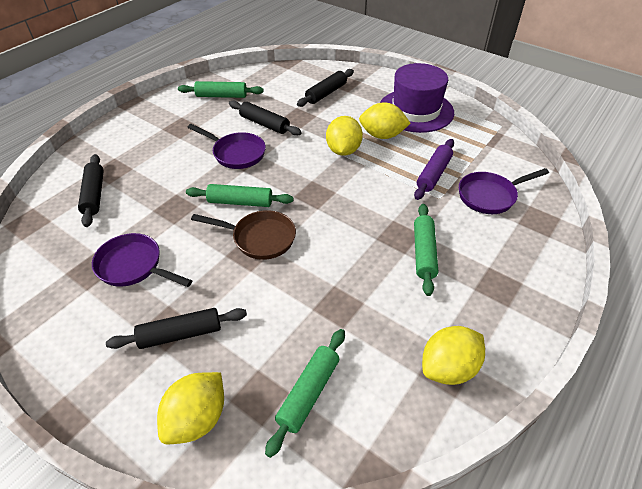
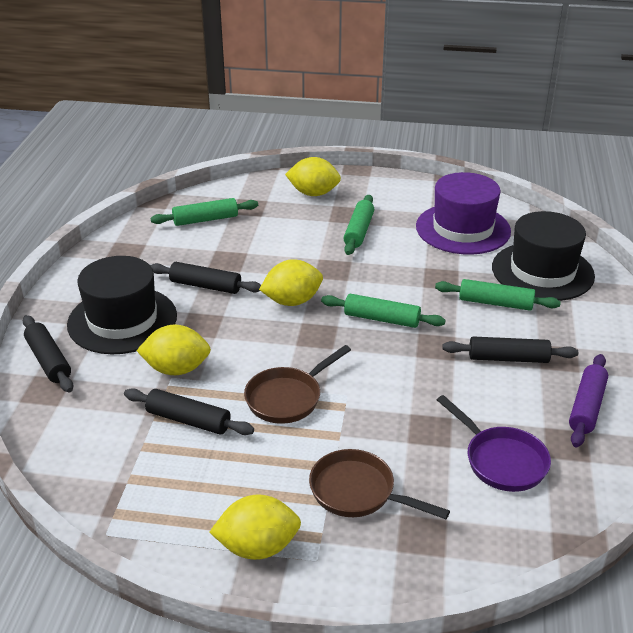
black hat: 0 -> 2
brown pan: 1 -> 2
purple pan: 3 -> 1

